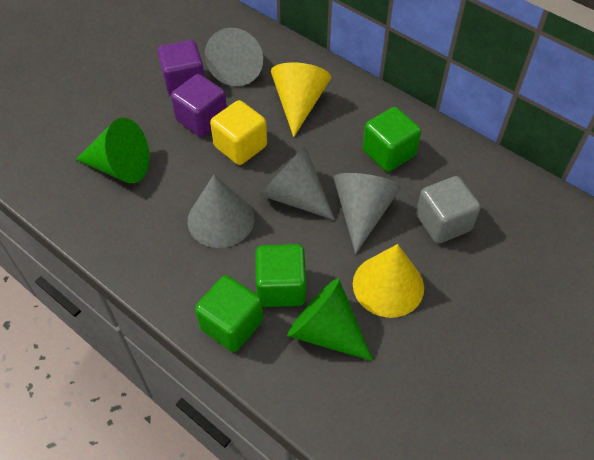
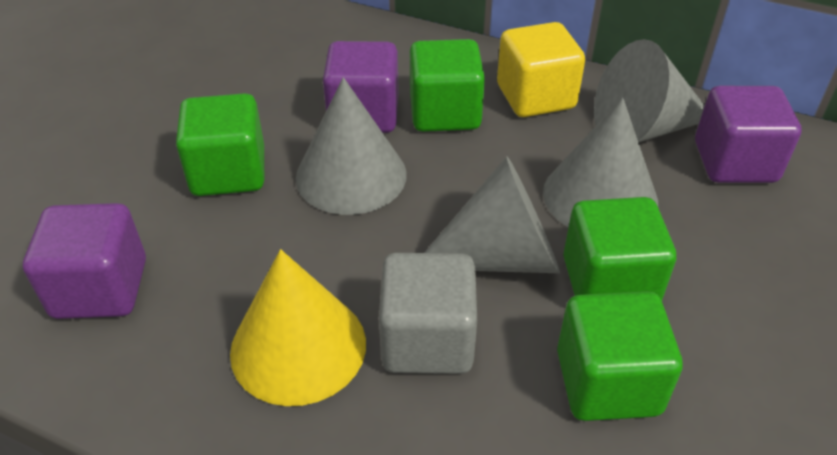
green cone: 2 -> 0
green cube: 3 -> 4
purple cube: 2 -> 3
yellow cone: 2 -> 1

